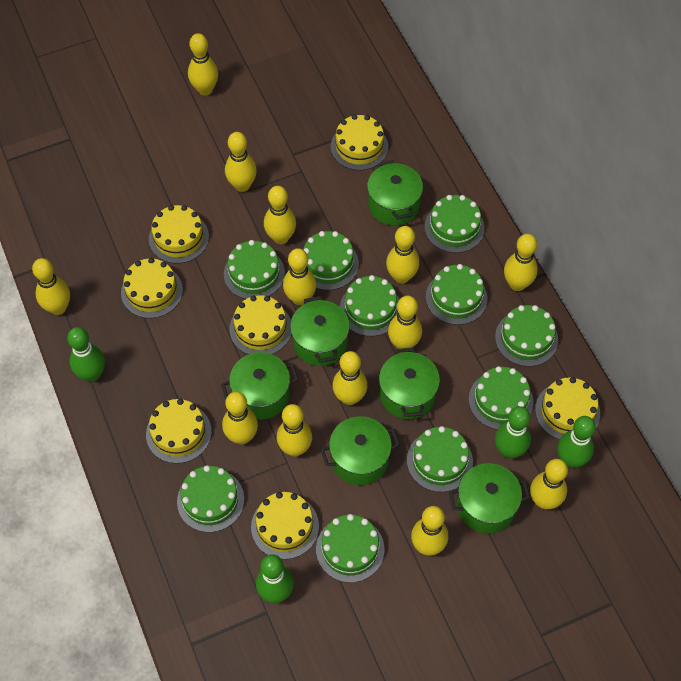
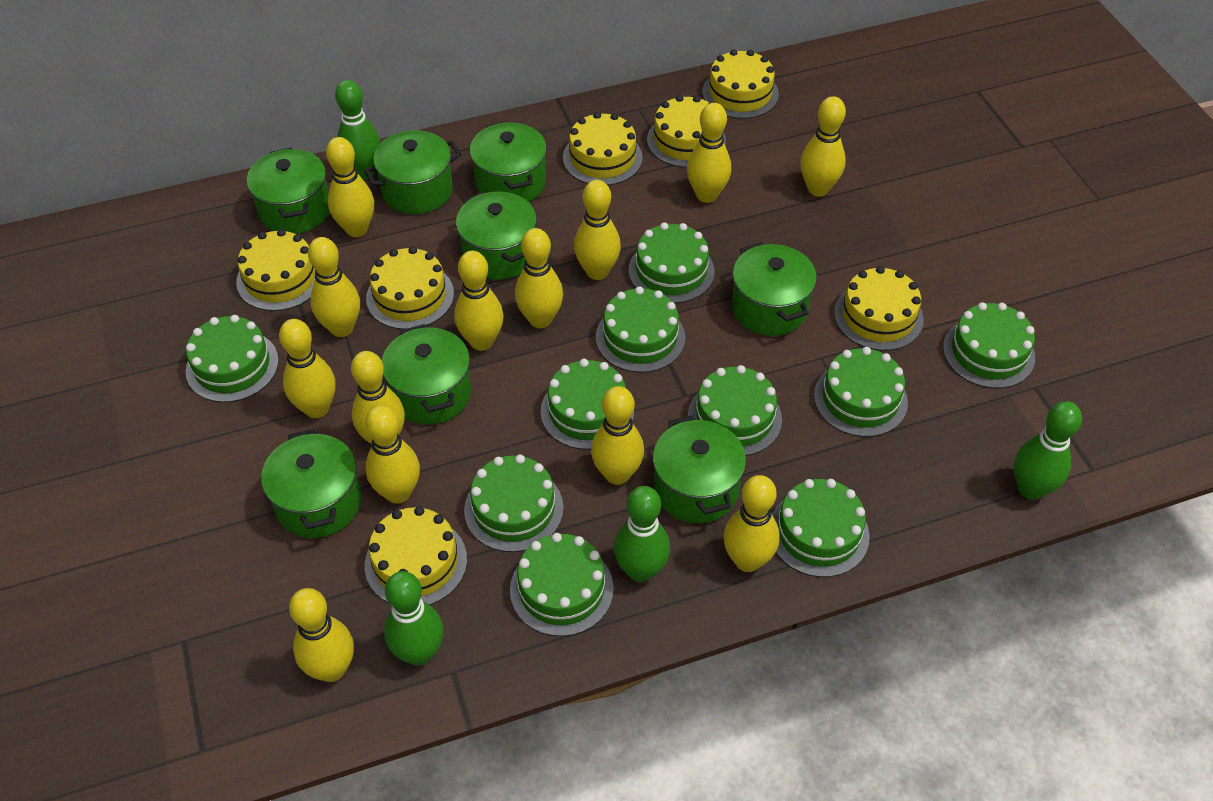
green pot: 6 -> 8

